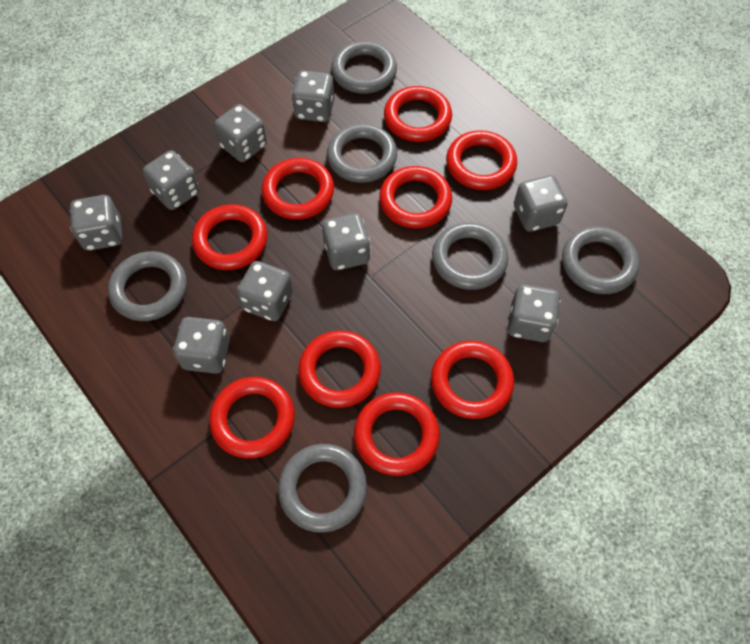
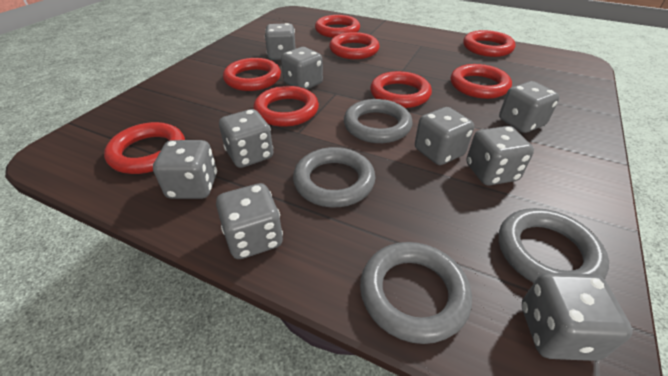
grey ring: 6 -> 4
red ring: 9 -> 8

